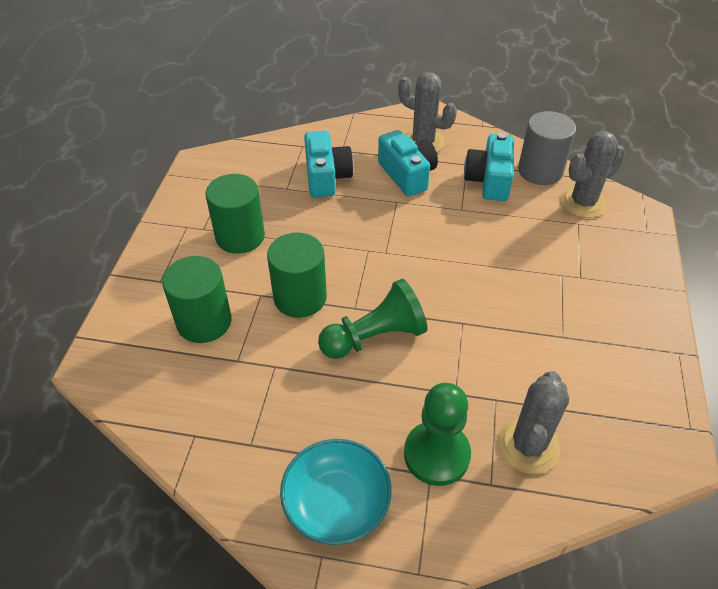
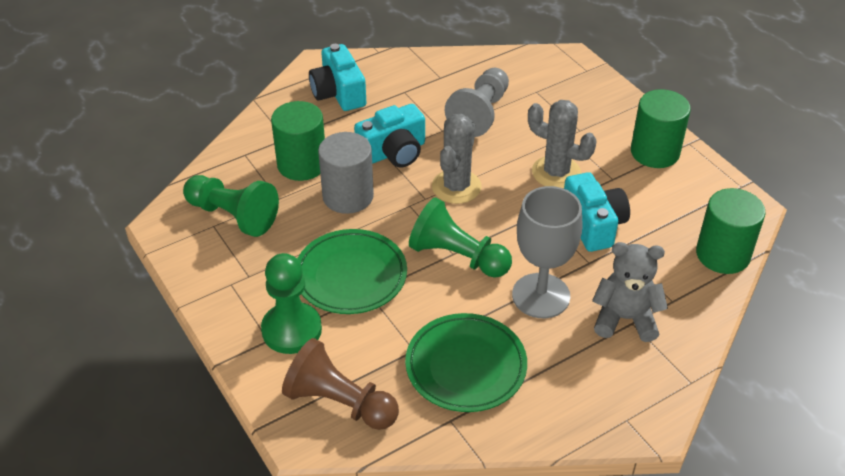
brown pawn: 0 -> 1
green pawn: 2 -> 3
green plate: 0 -> 2
grey cactus: 3 -> 2
grey goblet: 0 -> 1
grey pawn: 0 -> 1
grey teddy bear: 0 -> 1
turquoise bowl: 1 -> 0

